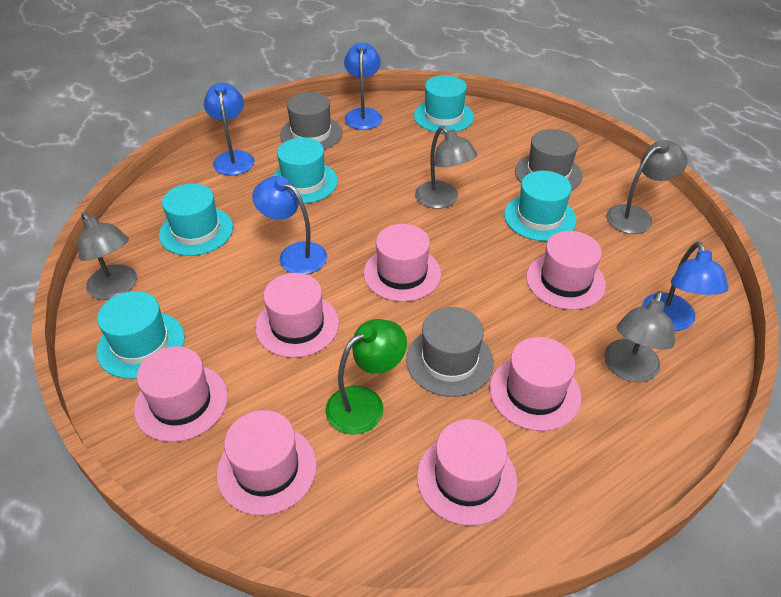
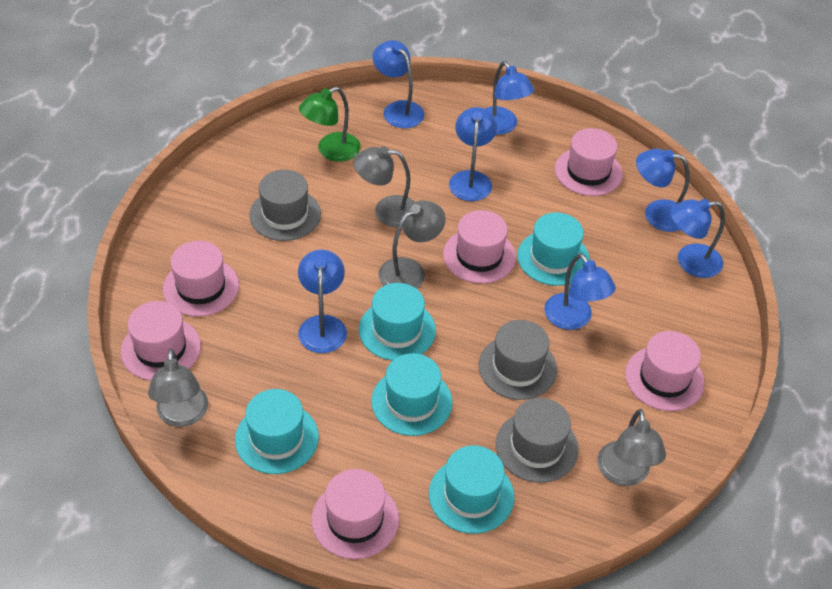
blue lamp: 4 -> 7
pink hat: 7 -> 6

